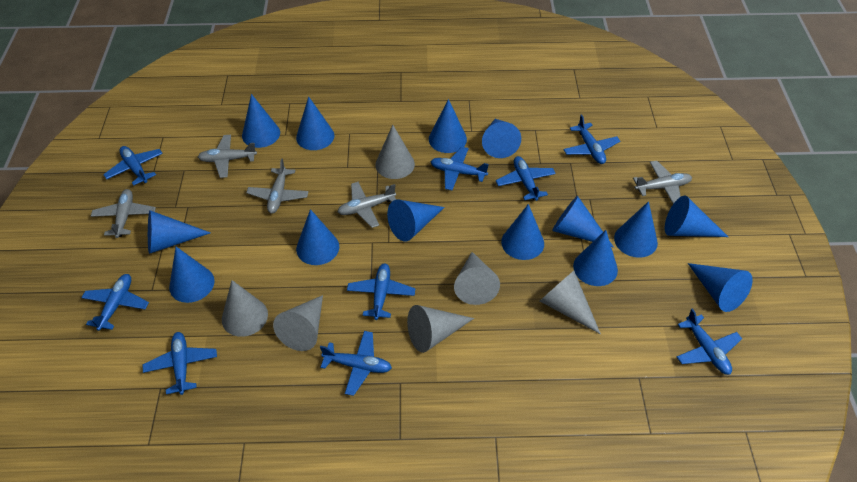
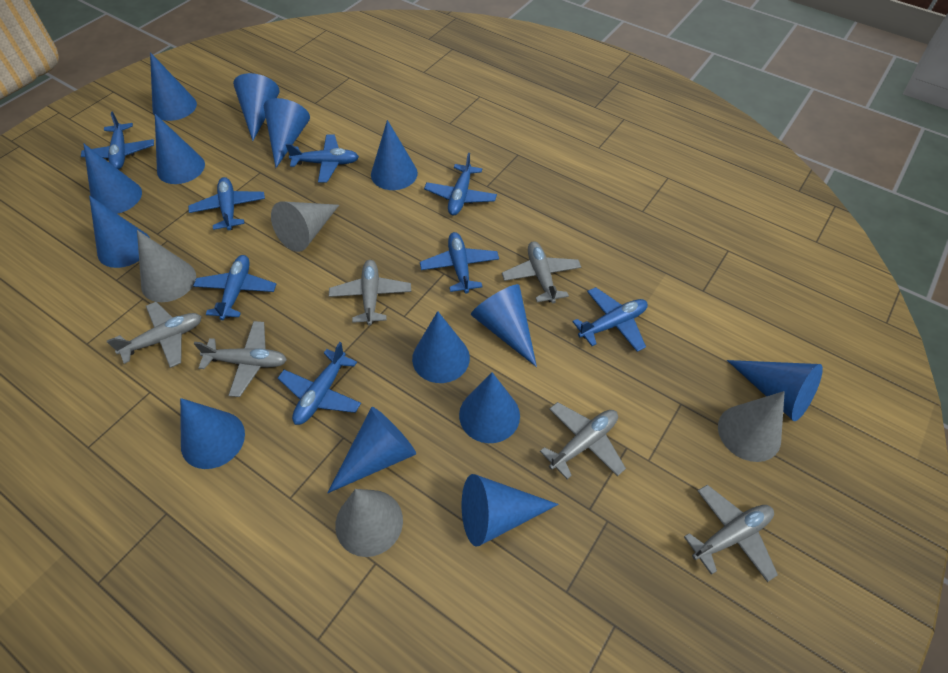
blue plane: 9 -> 8
grey cone: 6 -> 4
grey plane: 5 -> 6

